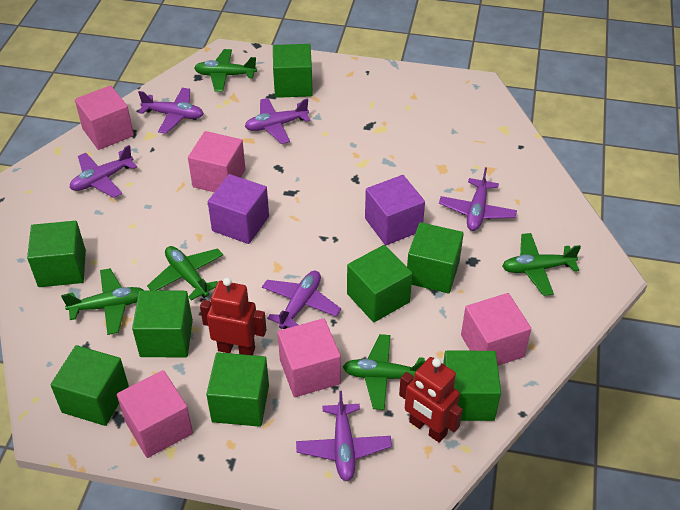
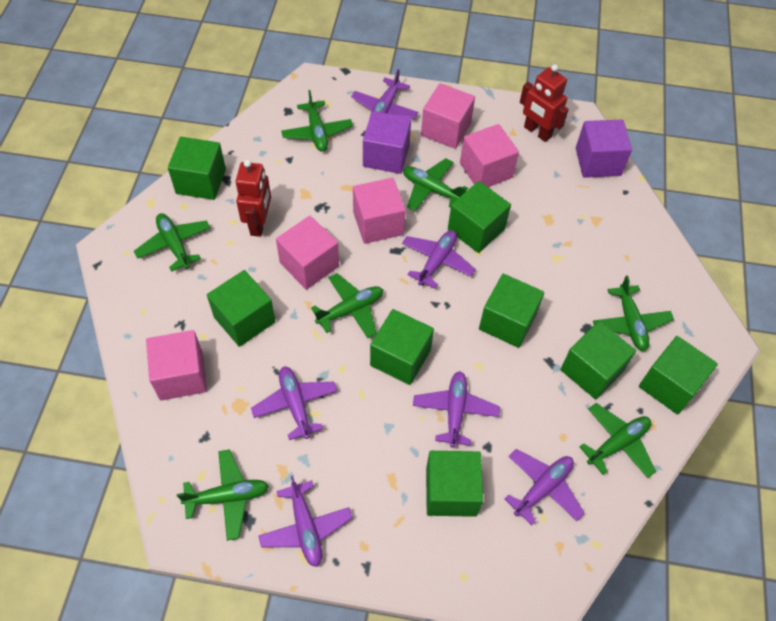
green plane: 5 -> 7

